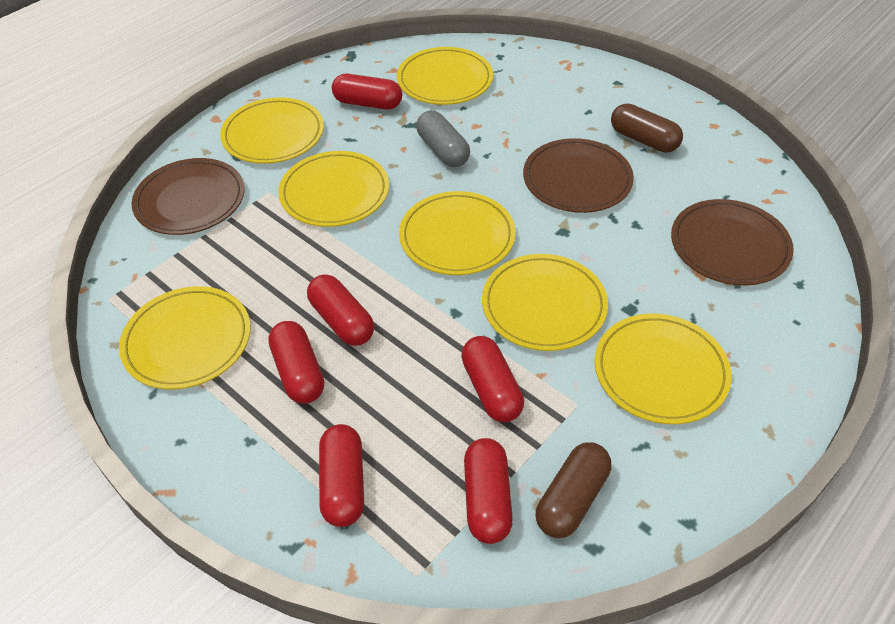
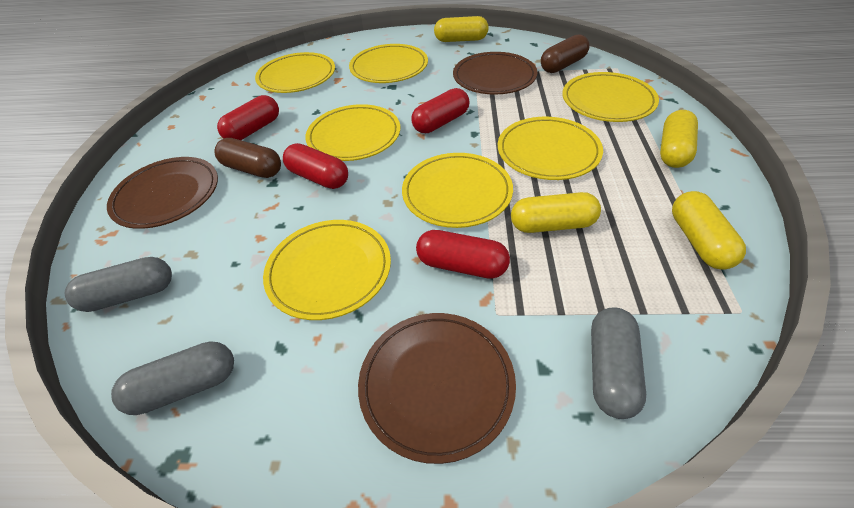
grey capsule: 1 -> 3
red capsule: 6 -> 4
yellow capsule: 0 -> 4

